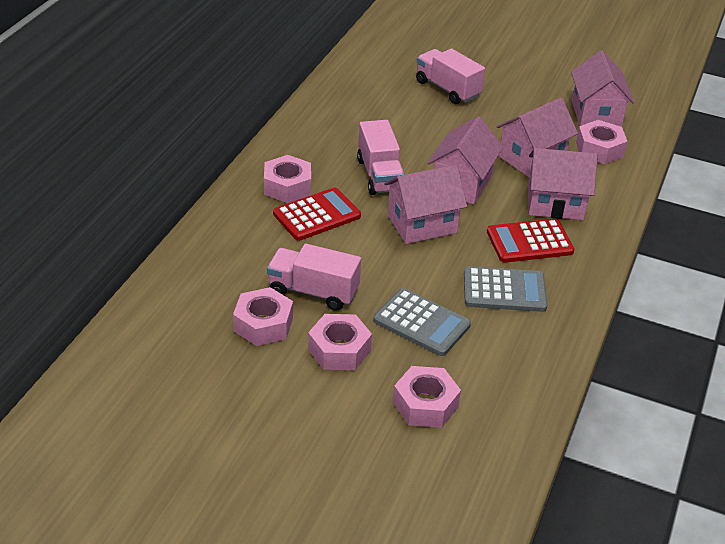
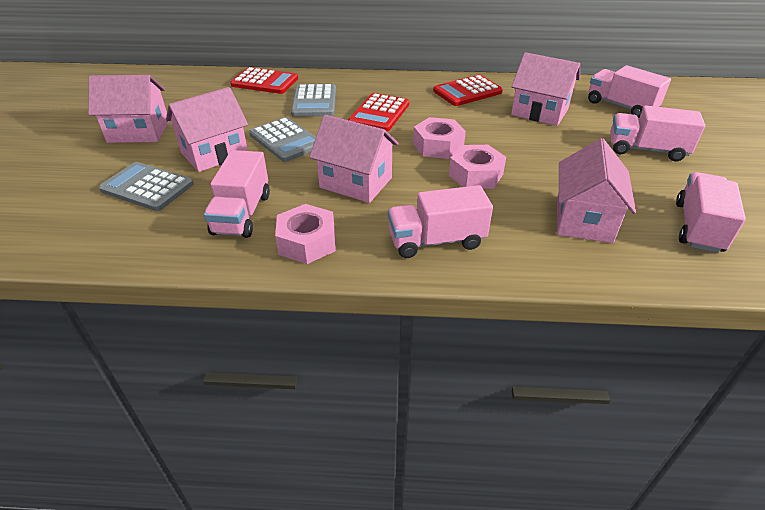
grey calculator: 2 -> 3
pink nut: 5 -> 3
pink truck: 3 -> 5
red calculator: 2 -> 3

